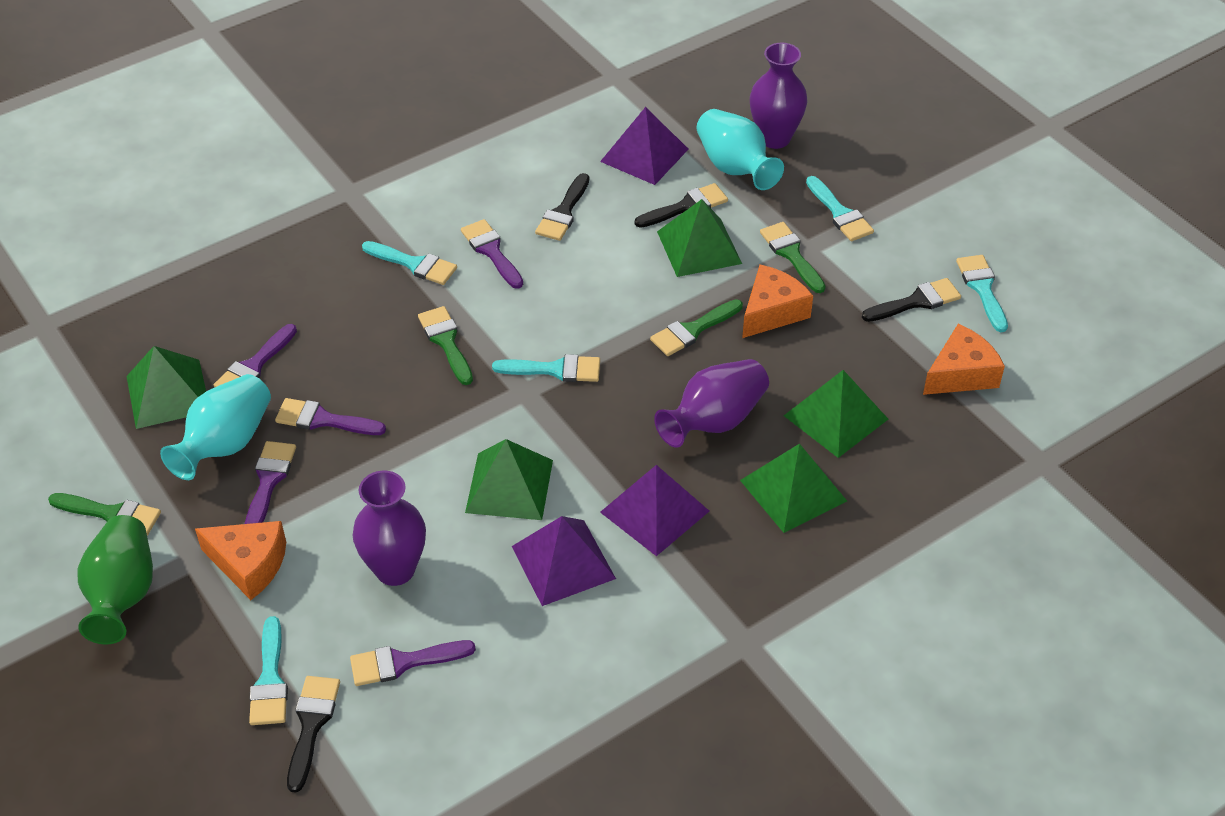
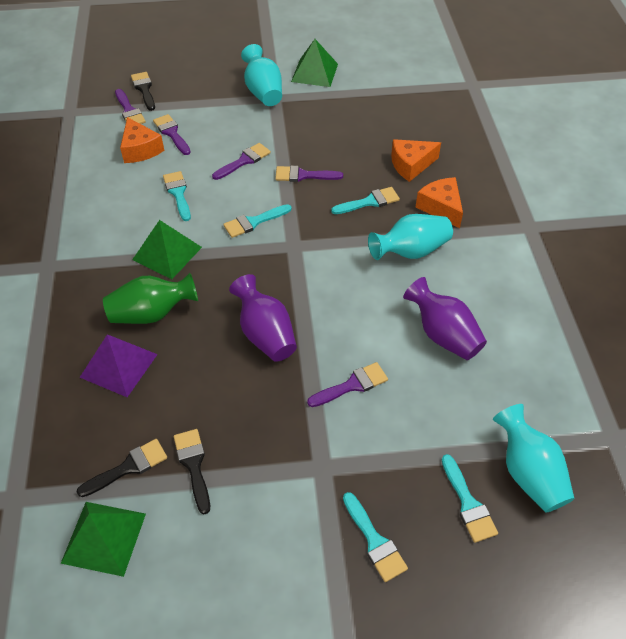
black brush: 4 -> 3
green brush: 4 -> 0
green pyramid: 5 -> 3
purple pyramid: 3 -> 1
purple vase: 3 -> 2
turquoise vase: 2 -> 3

